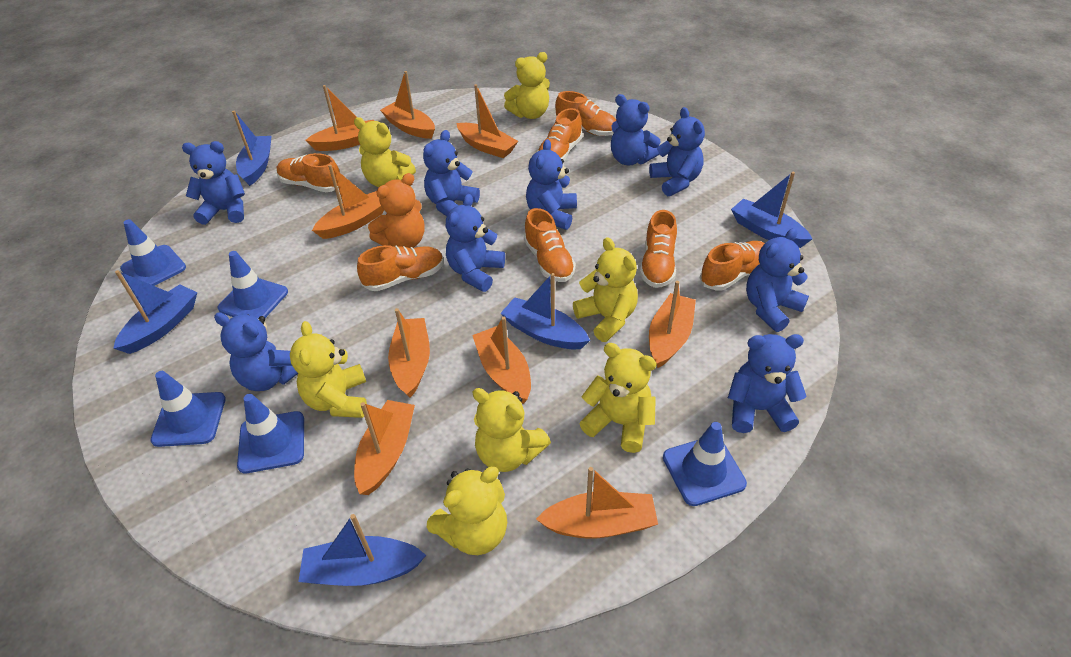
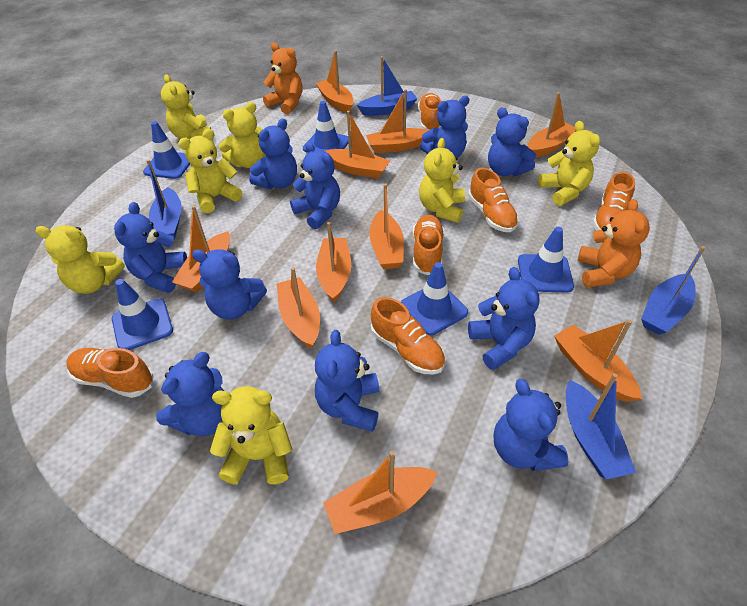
blue boat: 5 -> 4
blue teddy bear: 9 -> 10
orange boat: 9 -> 10
orange shoe: 7 -> 6
orange teddy bear: 1 -> 2

